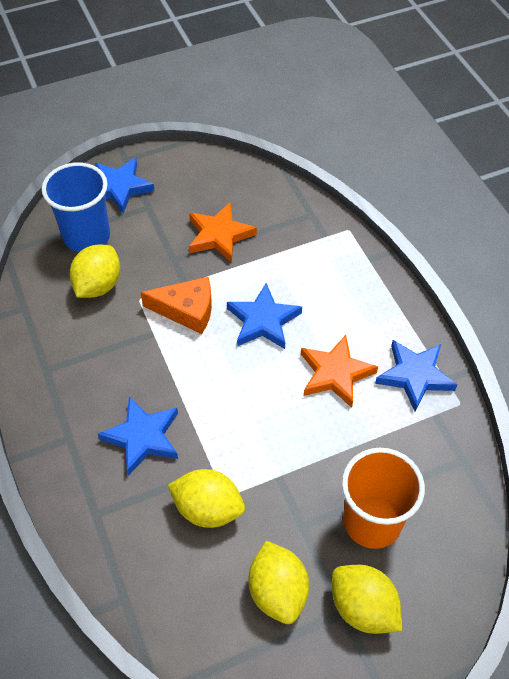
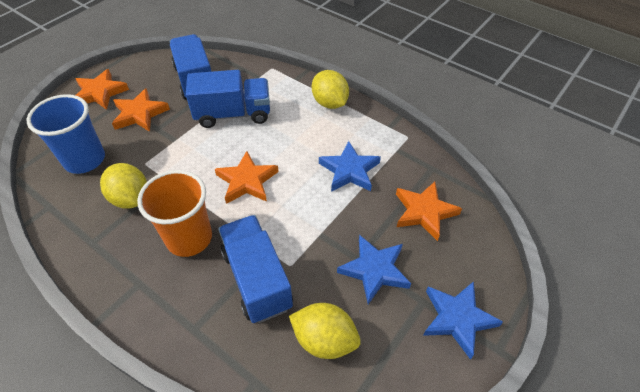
blue star: 4 -> 3
blue truck: 0 -> 3
orange cheese: 1 -> 0
orange star: 2 -> 4
yellow lemon: 4 -> 3

